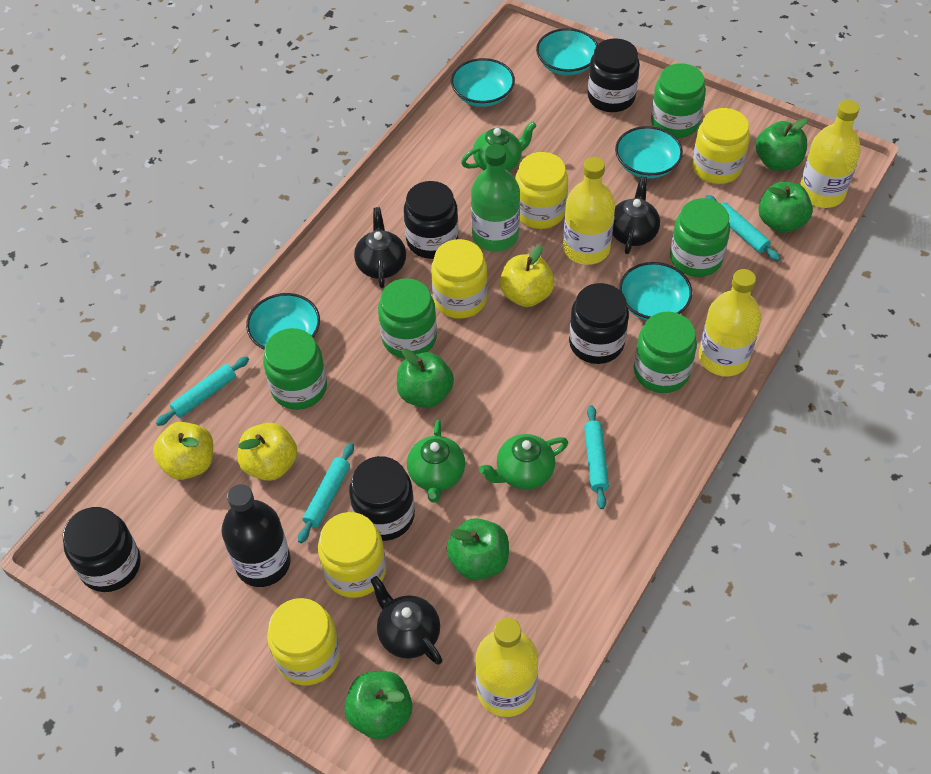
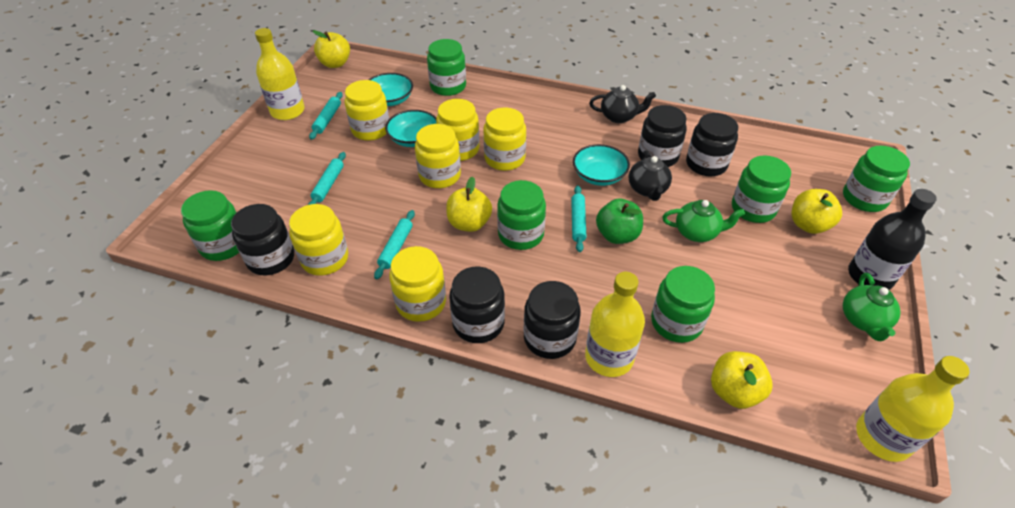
black teapot: 3 -> 2
green apple: 5 -> 1
green bottle: 1 -> 0
green jar: 5 -> 6
green teapot: 3 -> 2
turquoise bowl: 5 -> 3
yellow apple: 3 -> 4
yellow bottle: 4 -> 3
yellow jar: 5 -> 6

